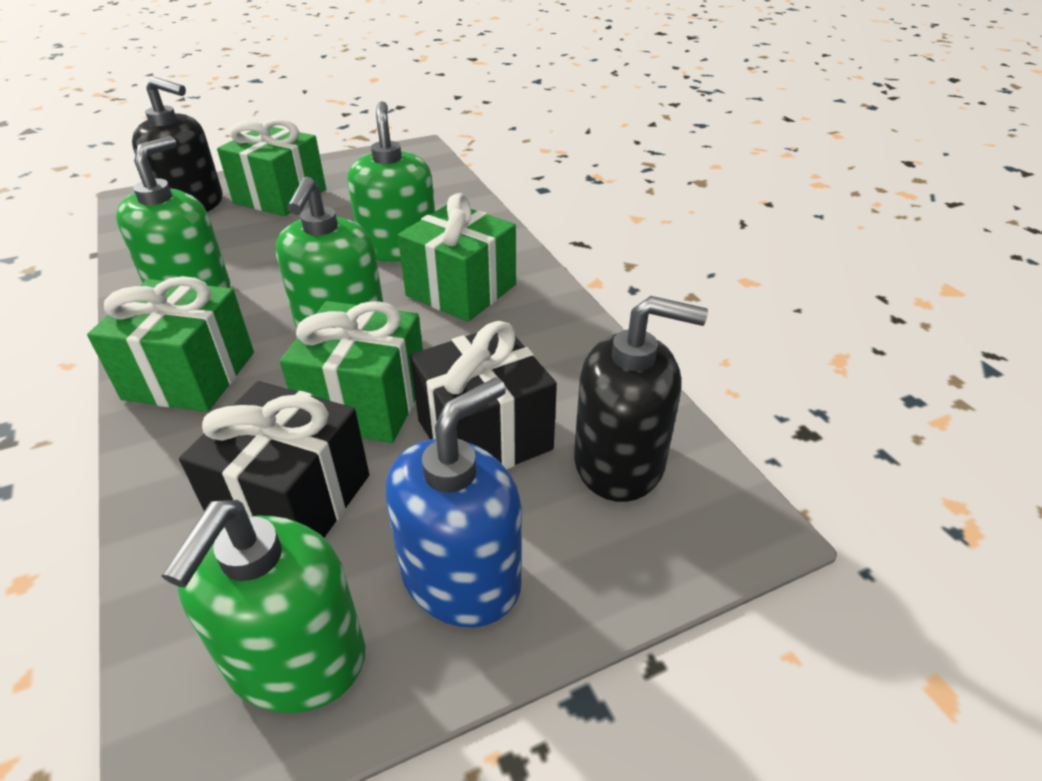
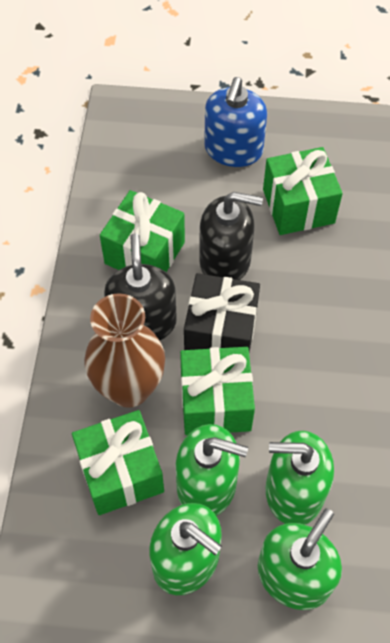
black gift: 2 -> 1
brown vase: 0 -> 1

